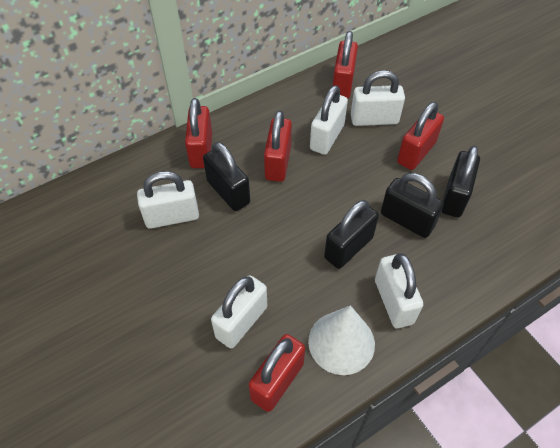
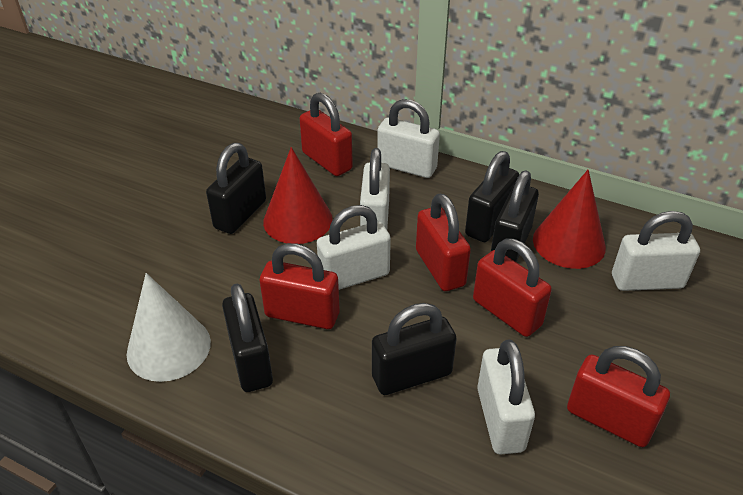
black padlock: 4 -> 5
red cone: 0 -> 2

